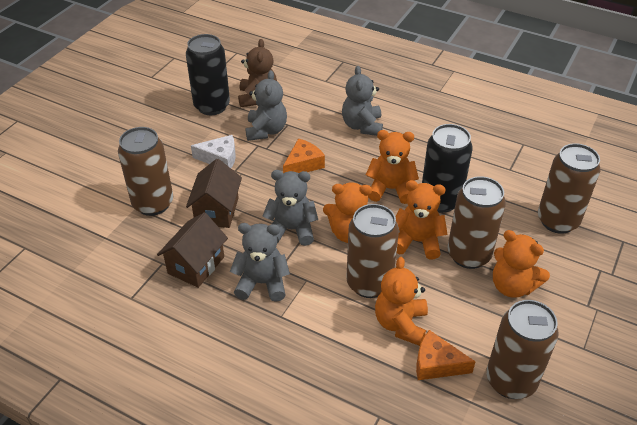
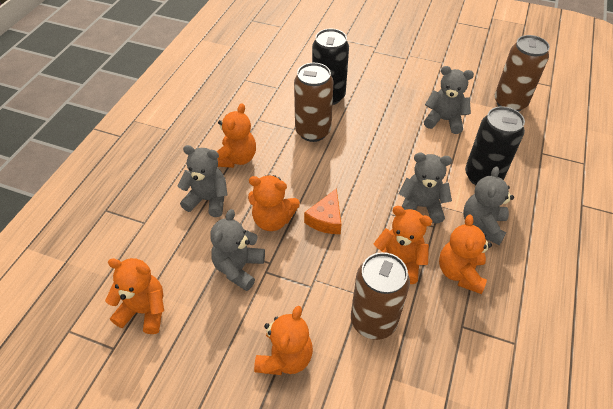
brown can: 5 -> 3
brown house: 2 -> 0
brown teddy bear: 1 -> 0
grey teddy bear: 4 -> 5
orange cheese: 2 -> 1
orange teddy bear: 5 -> 6
white cheese: 1 -> 0

